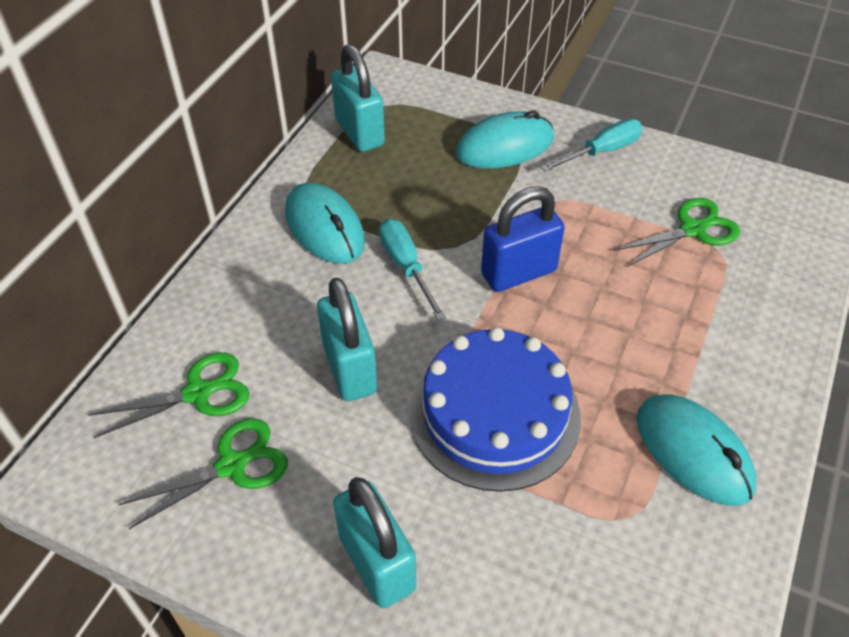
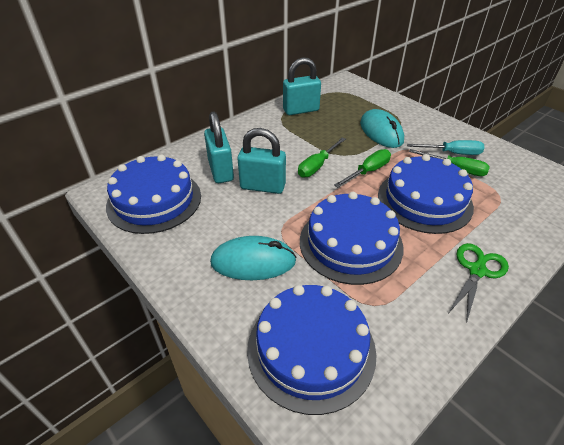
blue cake: 1 -> 4
blue padlock: 1 -> 0
green scissors: 3 -> 1
green screwdriver: 0 -> 3
turquoise mouse: 3 -> 2
turquoise screwdriver: 2 -> 1

